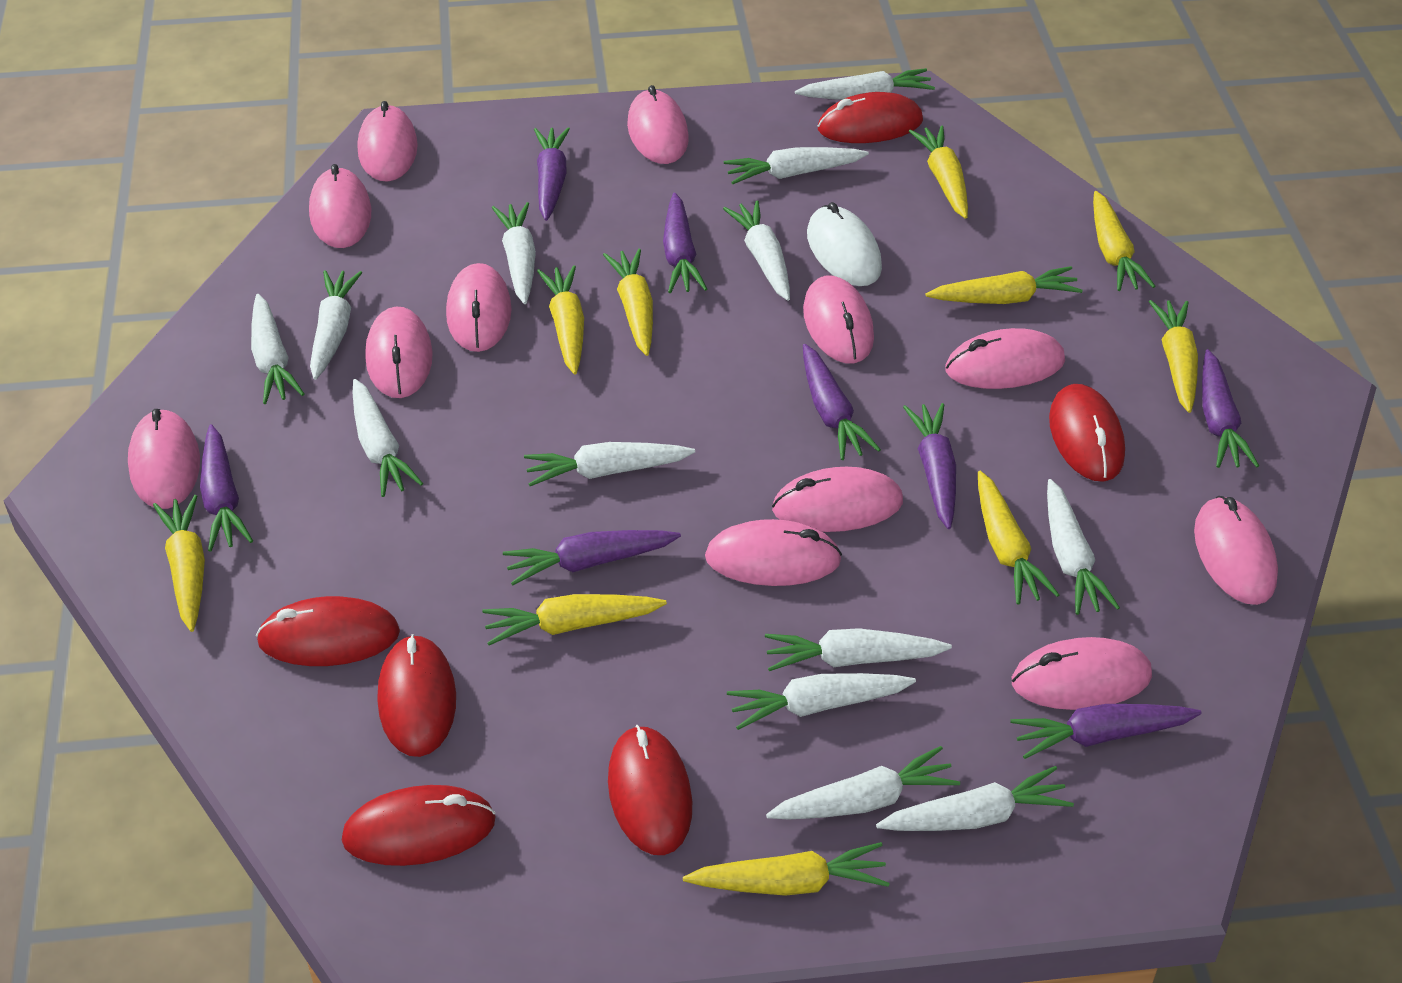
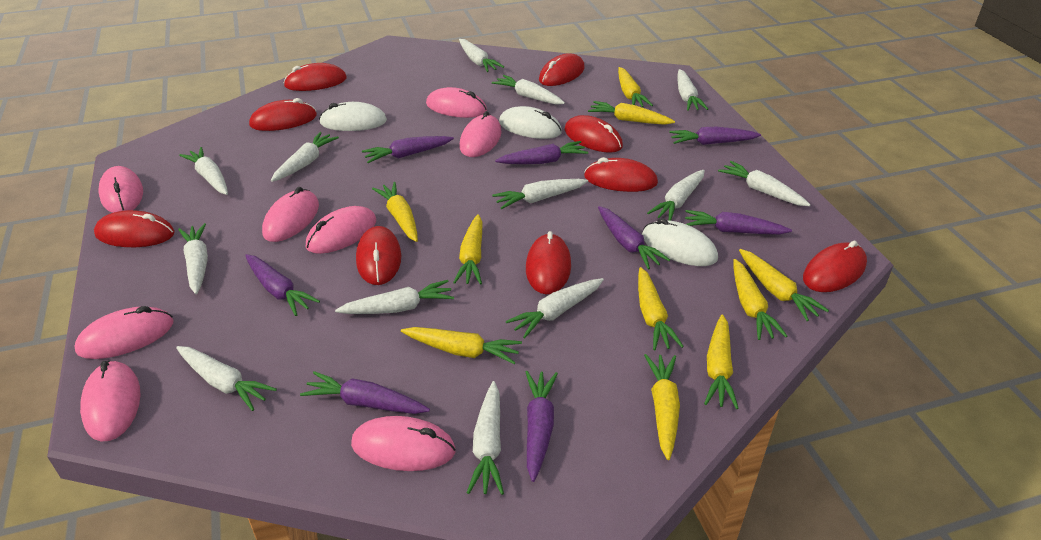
pink mouse: 12 -> 8
red mouse: 6 -> 9
white mouse: 1 -> 3

